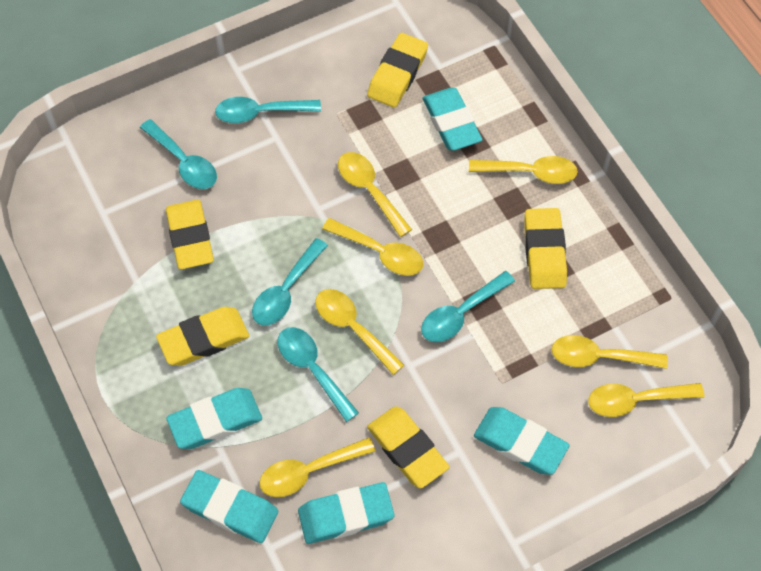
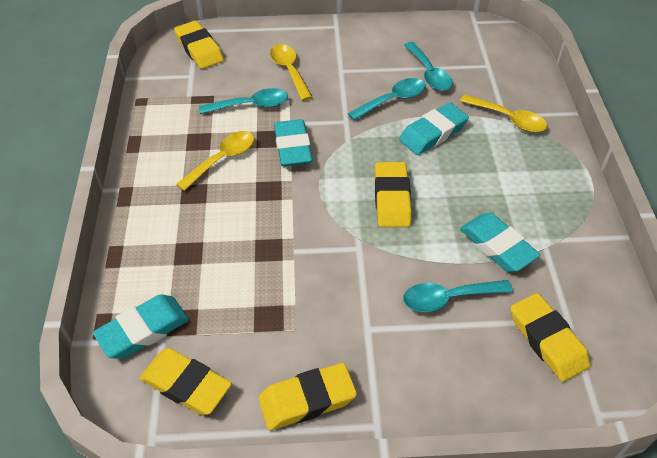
turquoise eraser: 5 -> 4
turquoise spoon: 5 -> 4
yellow spoon: 7 -> 3

